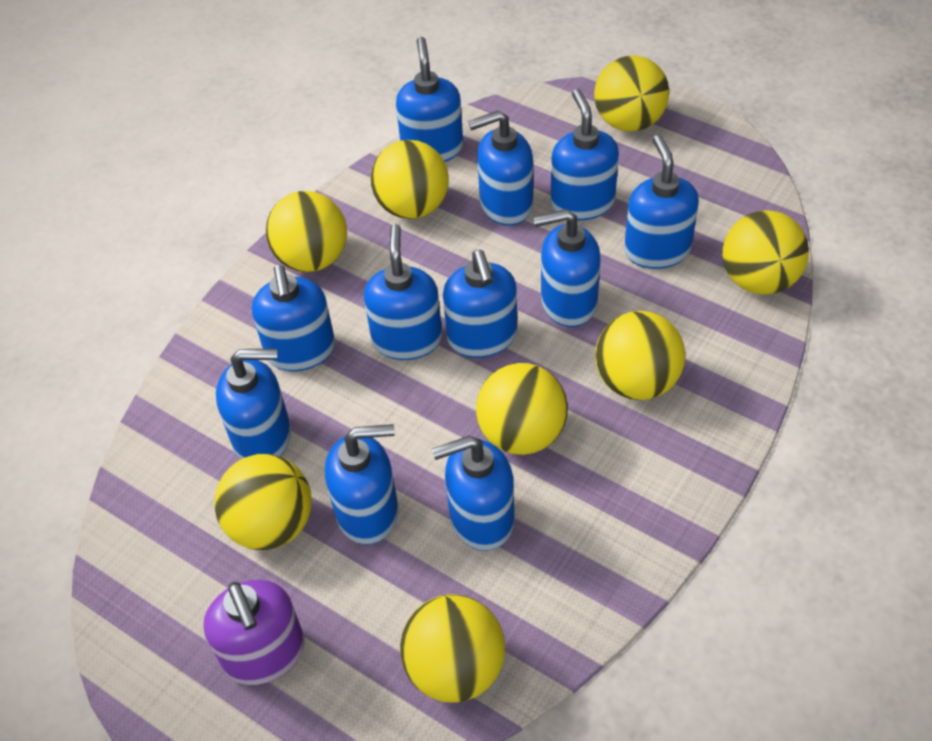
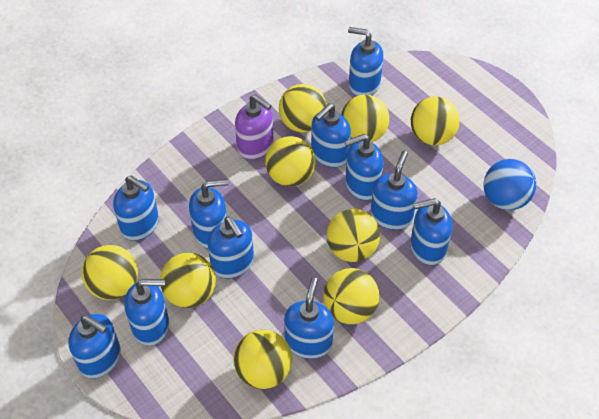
blue ball: 0 -> 1
yellow ball: 8 -> 9

